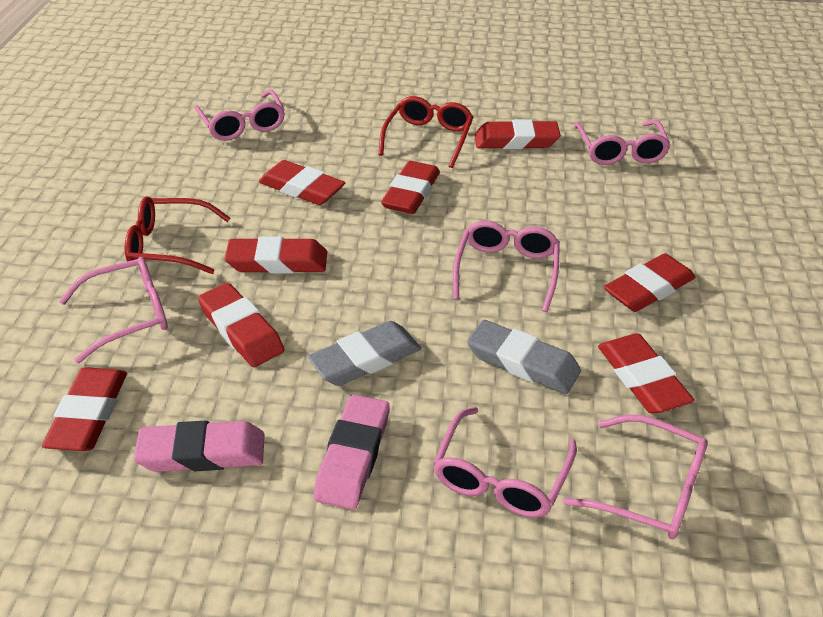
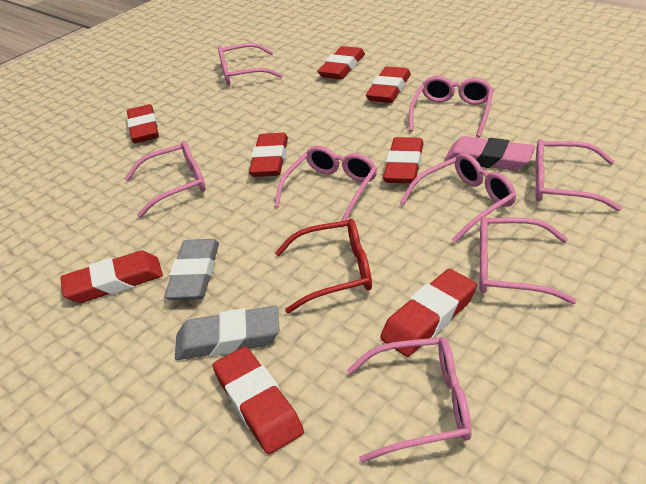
pink eraser: 2 -> 1
pink glasses: 6 -> 8
red glasses: 2 -> 1

